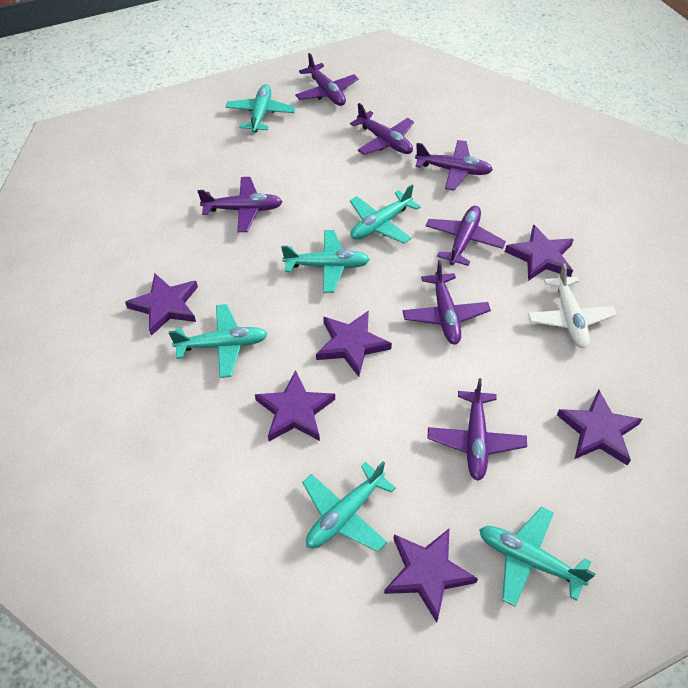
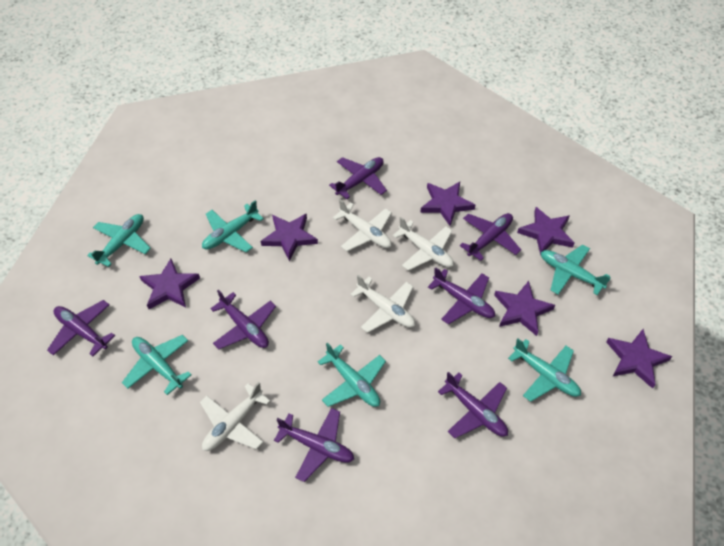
white plane: 1 -> 4

